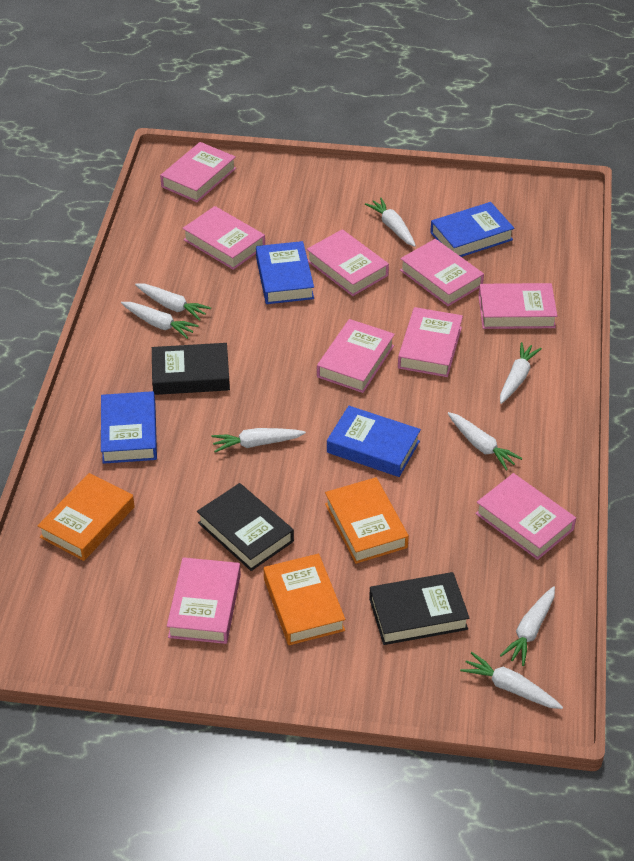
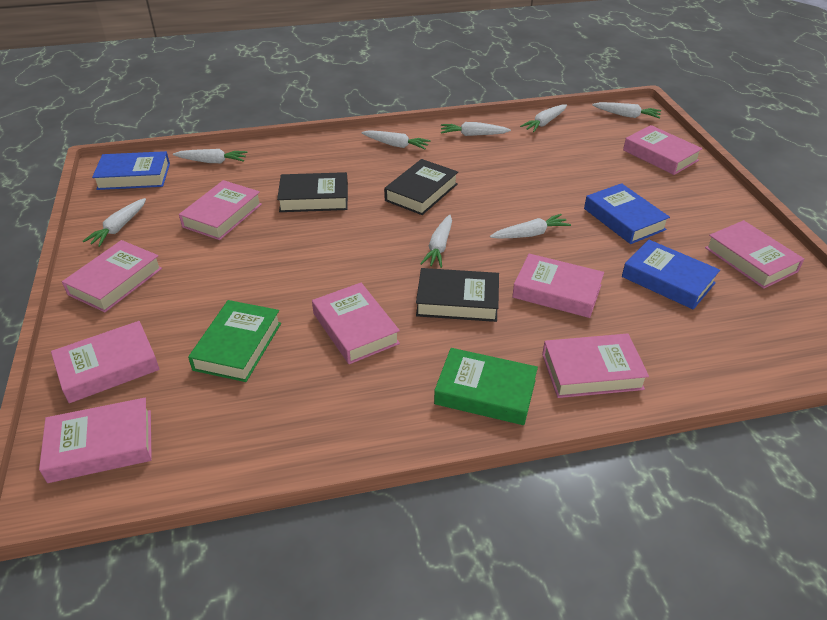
blue book: 4 -> 3
green book: 0 -> 2
orange book: 3 -> 0

